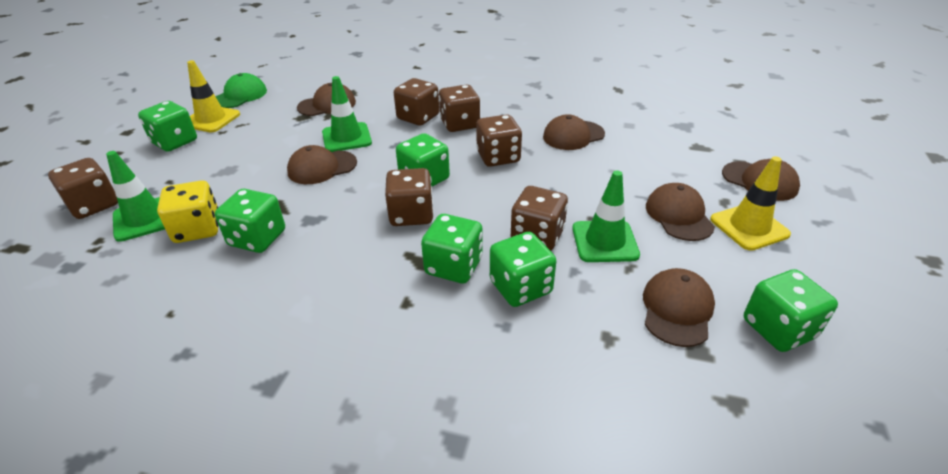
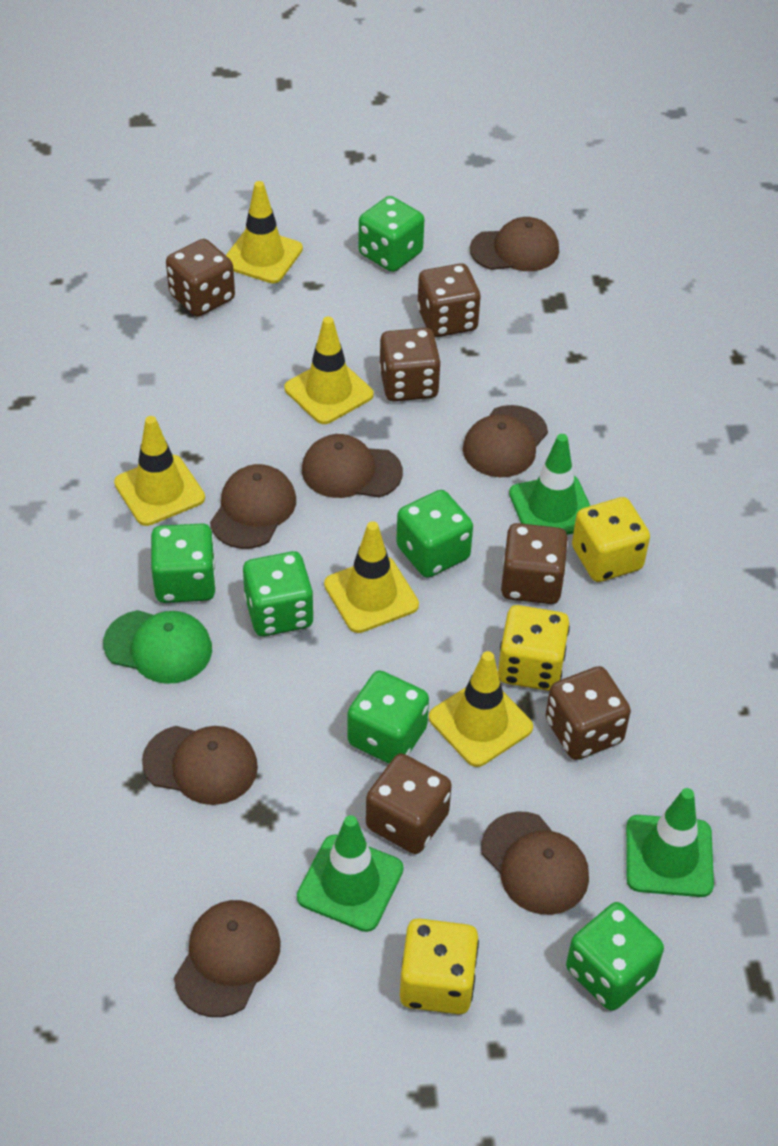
brown cap: 6 -> 7
yellow dice: 1 -> 3
yellow traffic cone: 2 -> 5

